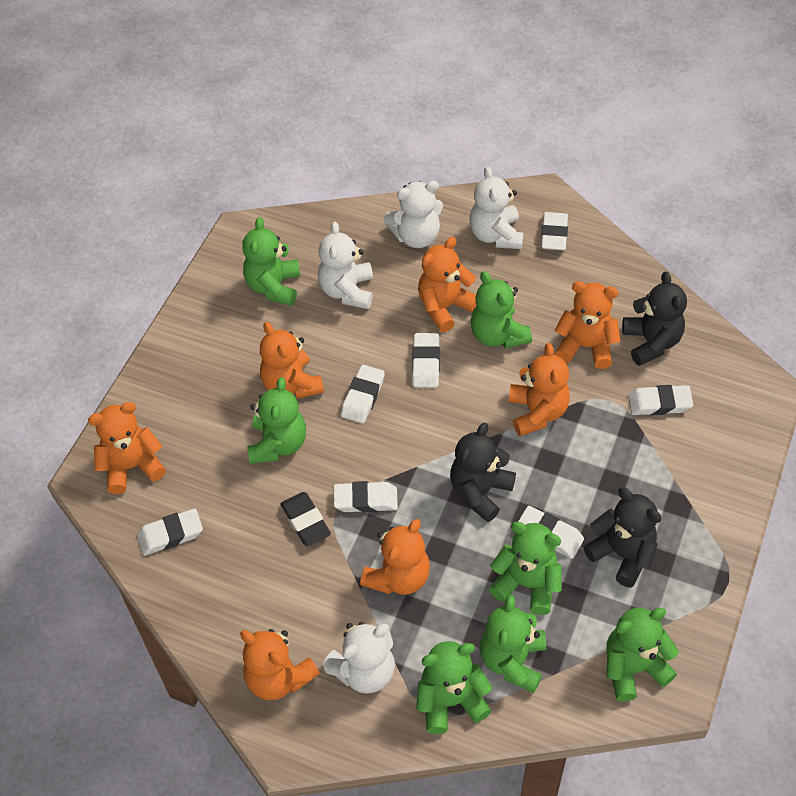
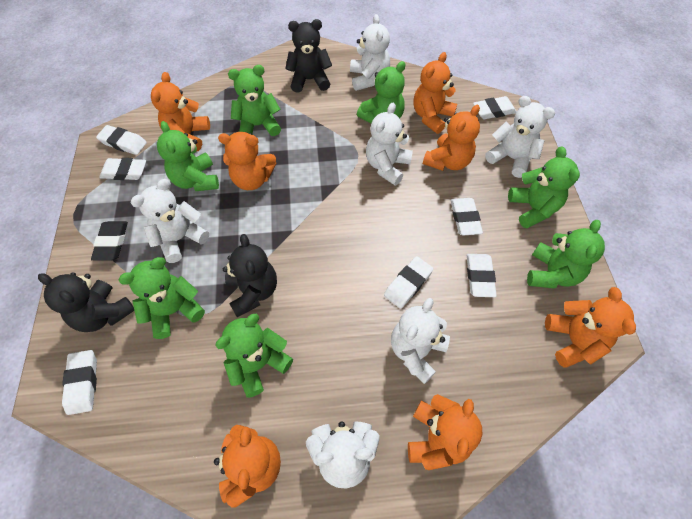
white teddy bear: 4 -> 6

